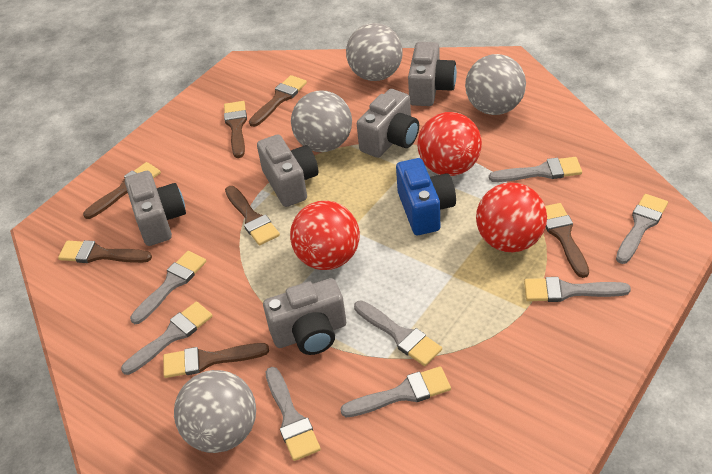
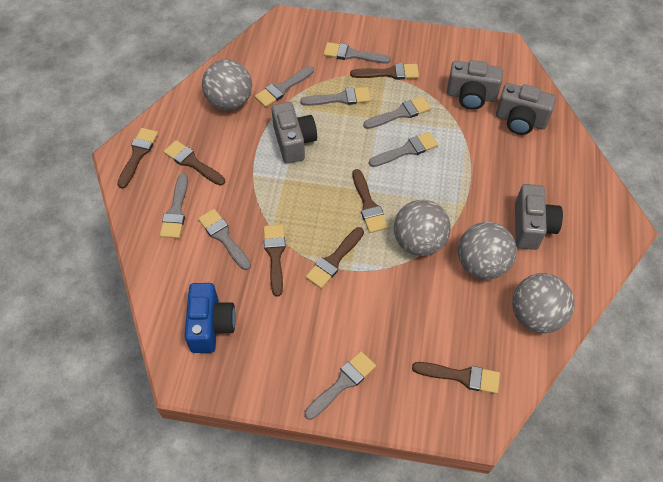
grey camera: 5 -> 4
red ball: 3 -> 0

